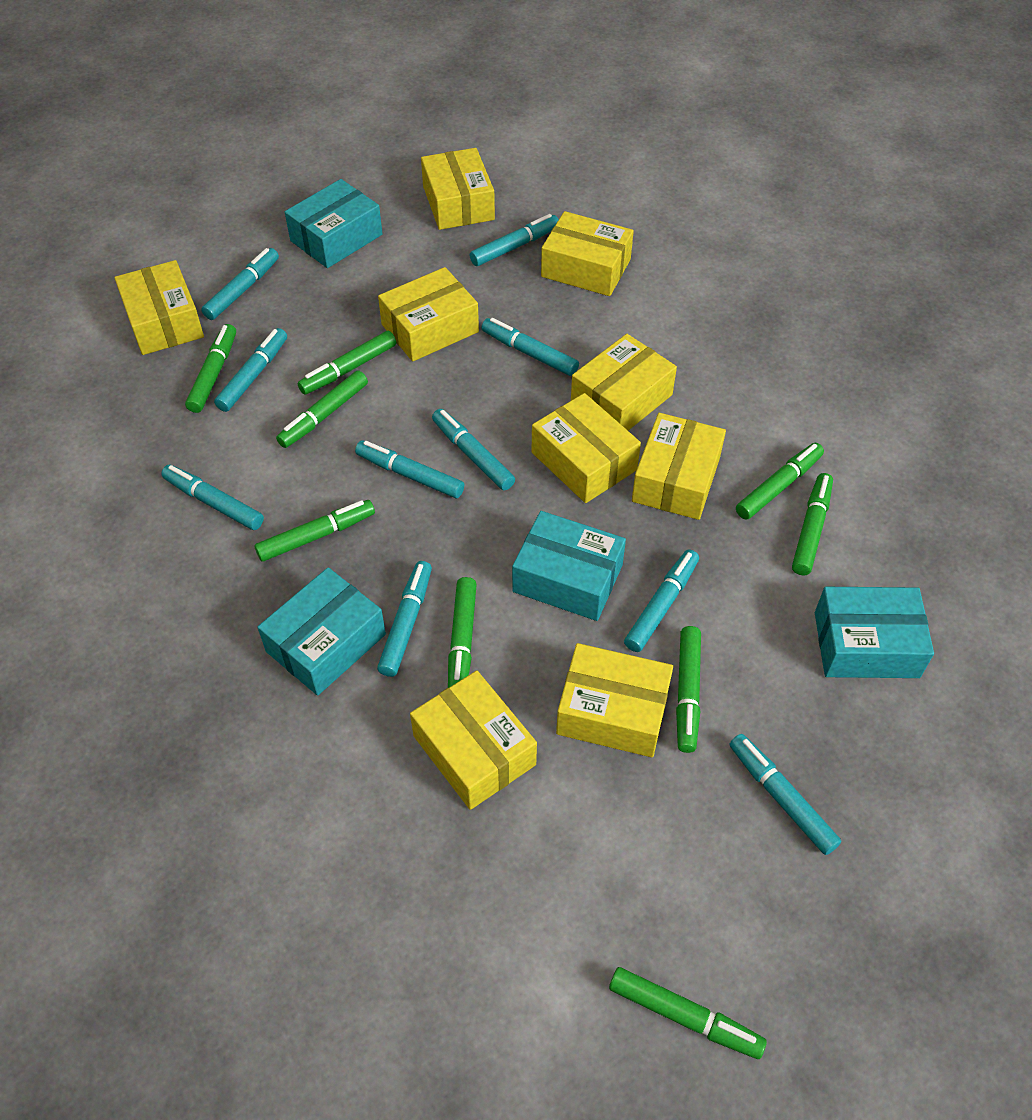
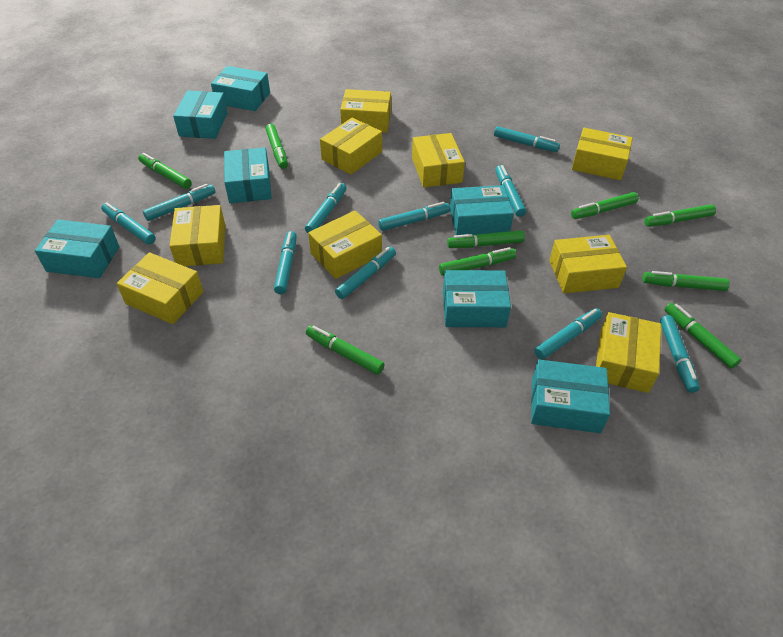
turquoise box: 4 -> 7

